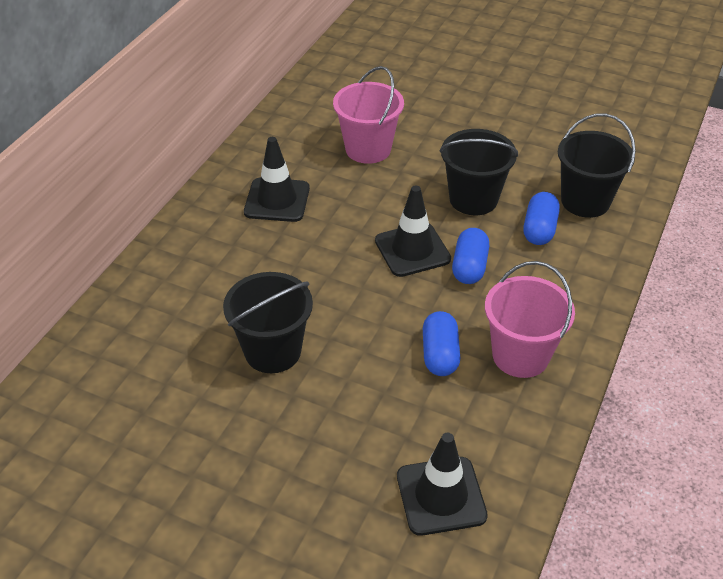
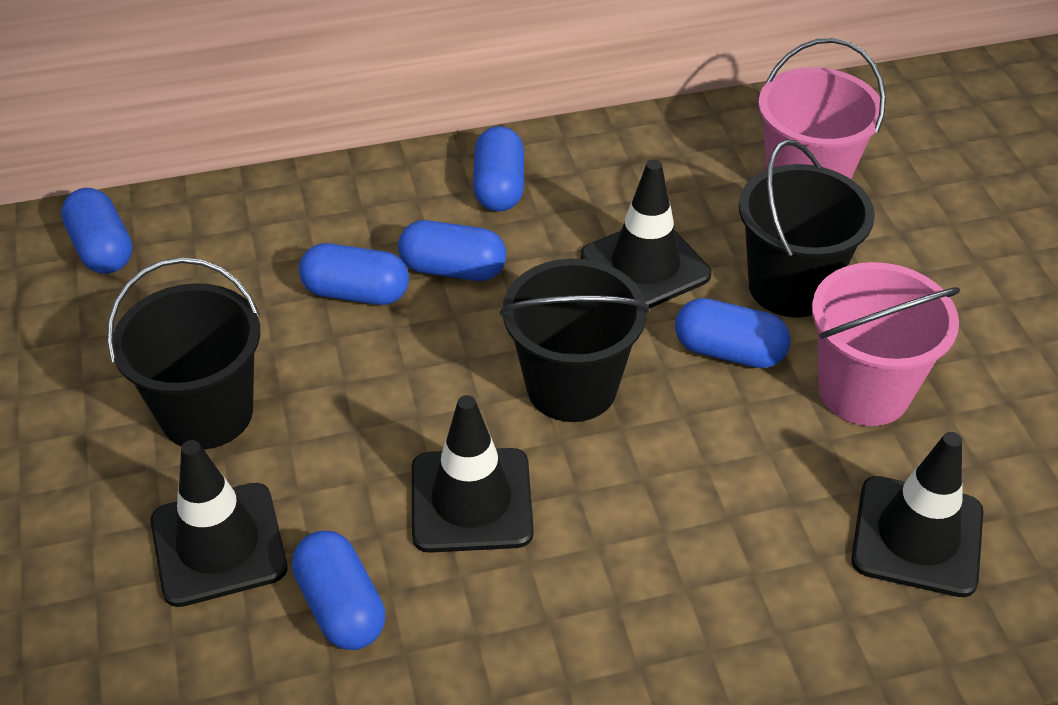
black traffic cone: 3 -> 4
blue capsule: 3 -> 6

